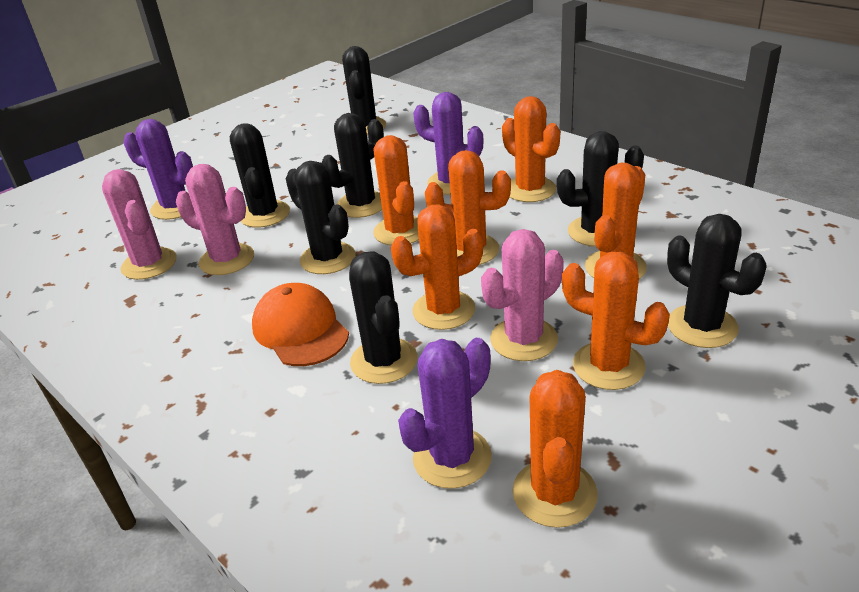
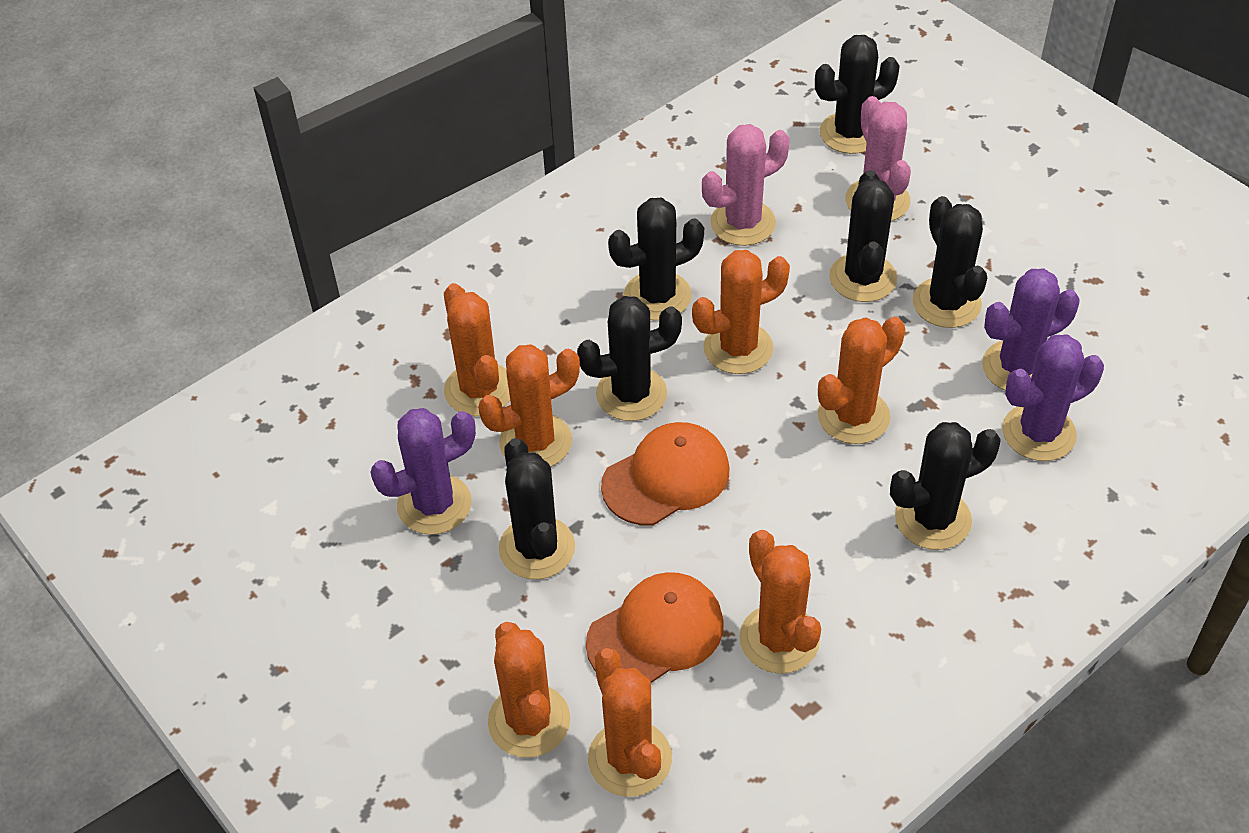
orange cap: 1 -> 2
pink cactus: 3 -> 2

